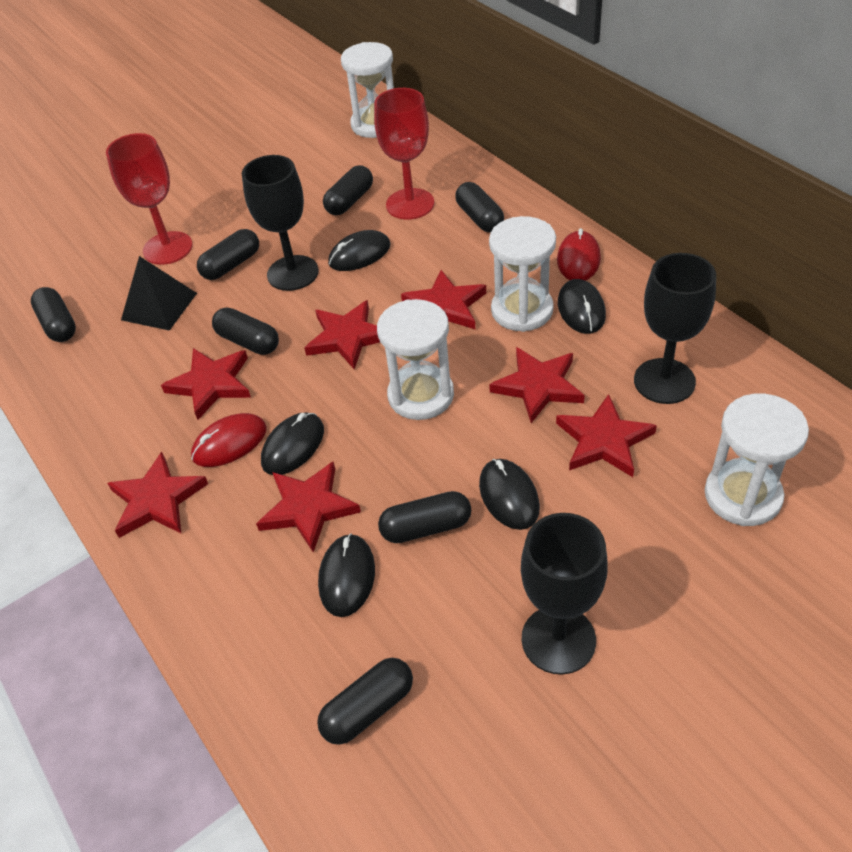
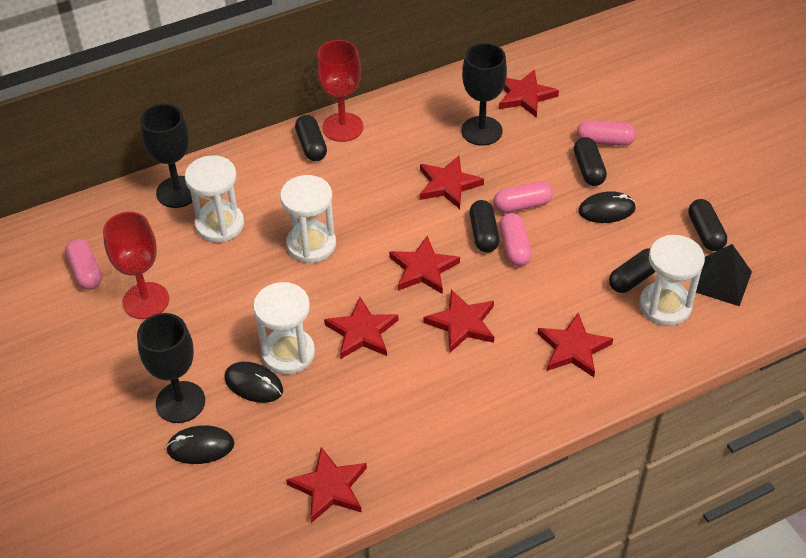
black capsule: 7 -> 5
black mouse: 5 -> 3
pink capsule: 0 -> 4
red mouse: 2 -> 0

